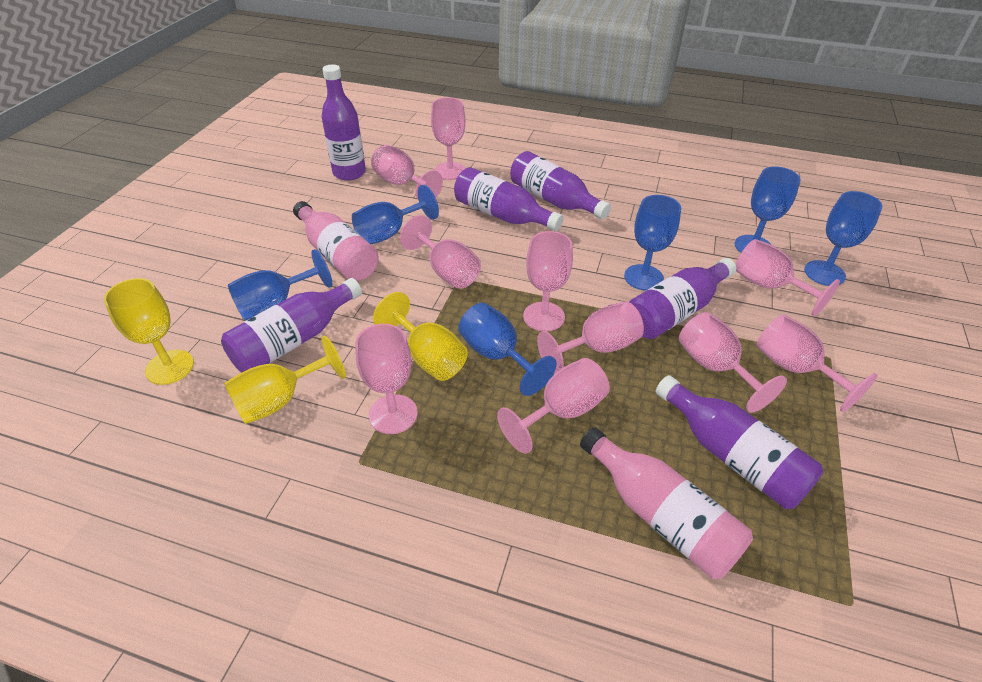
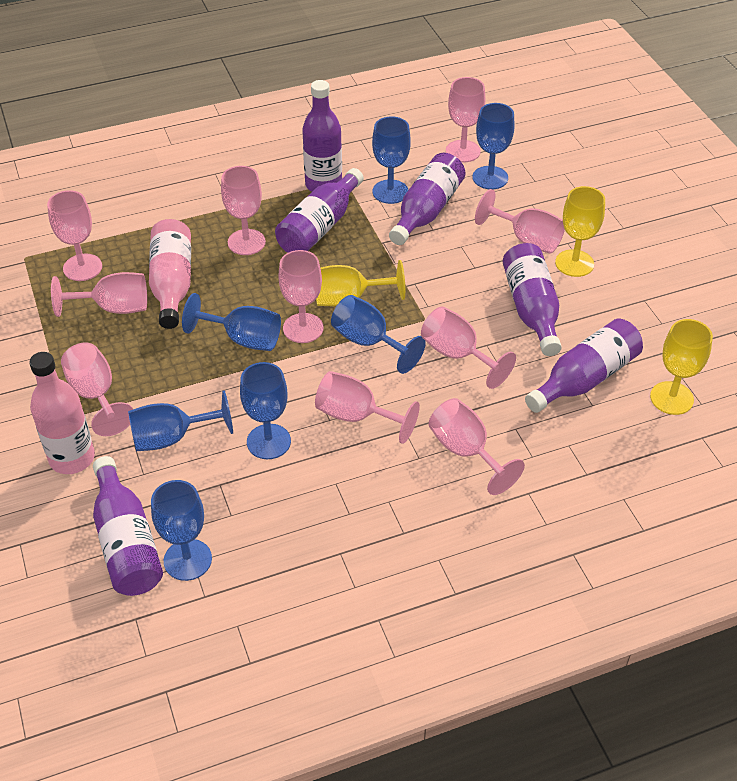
blue goblet: 6 -> 7

